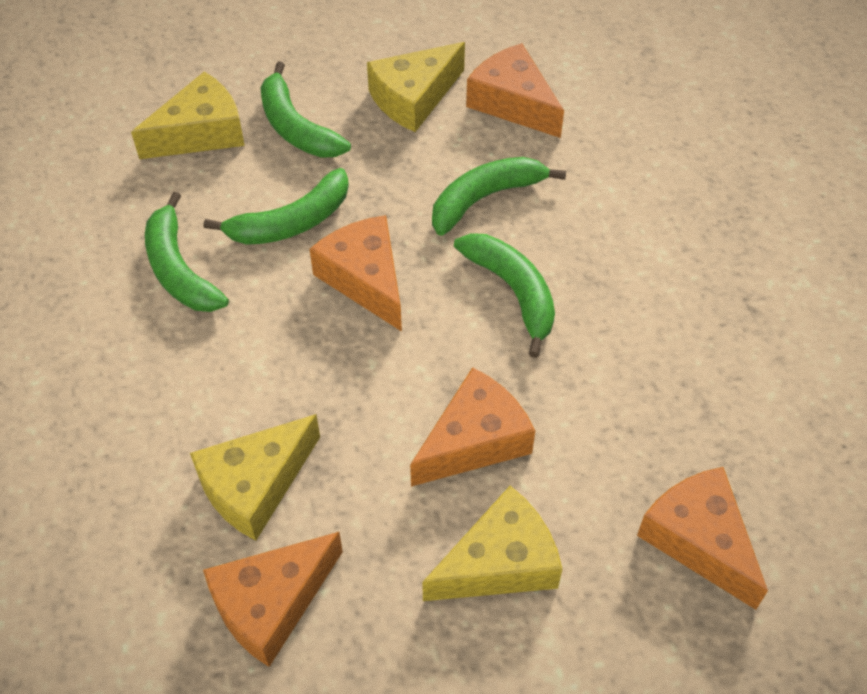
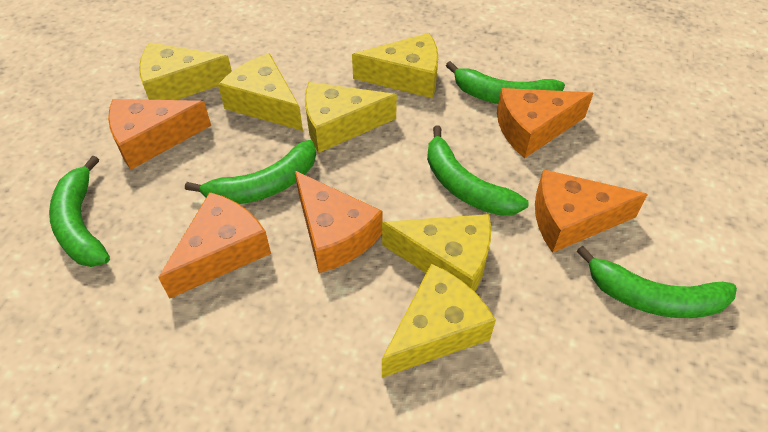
yellow cheese: 4 -> 6

